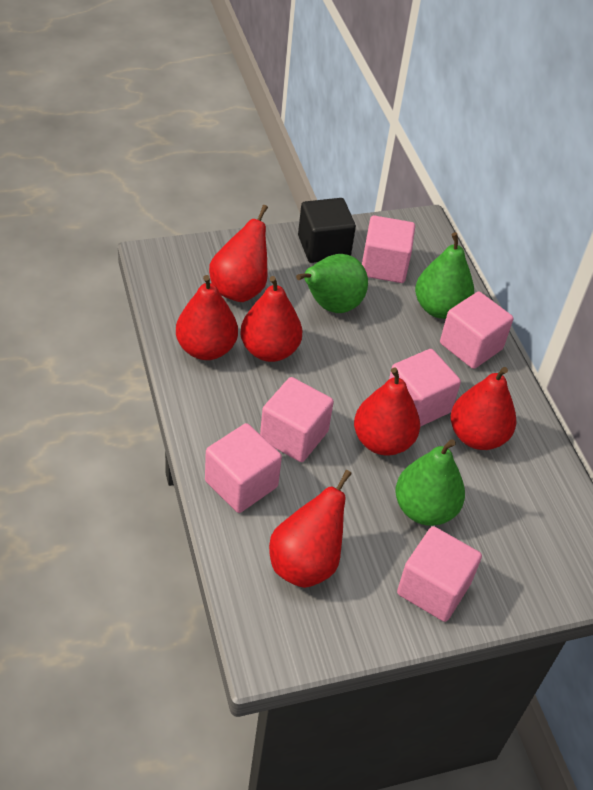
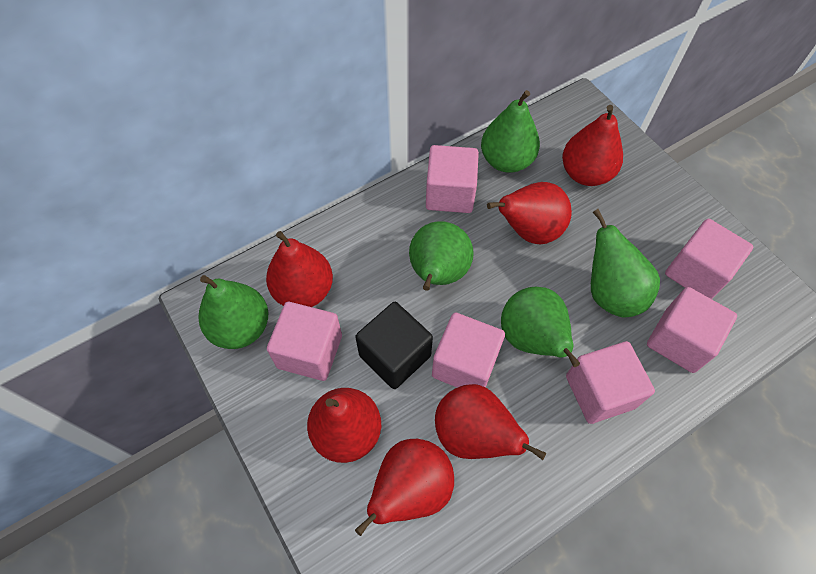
green pear: 3 -> 5

